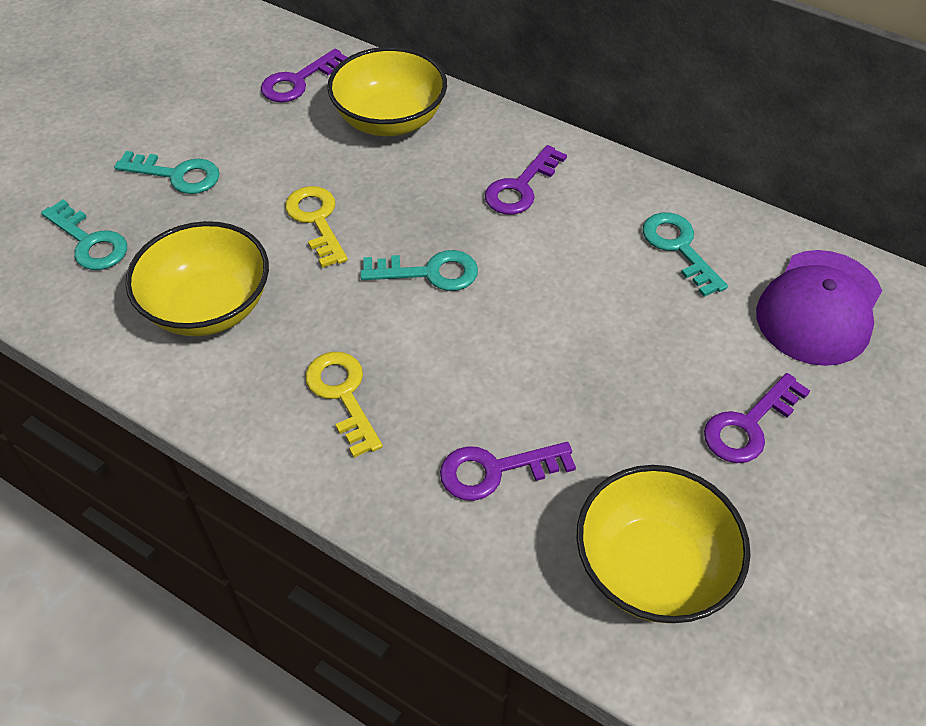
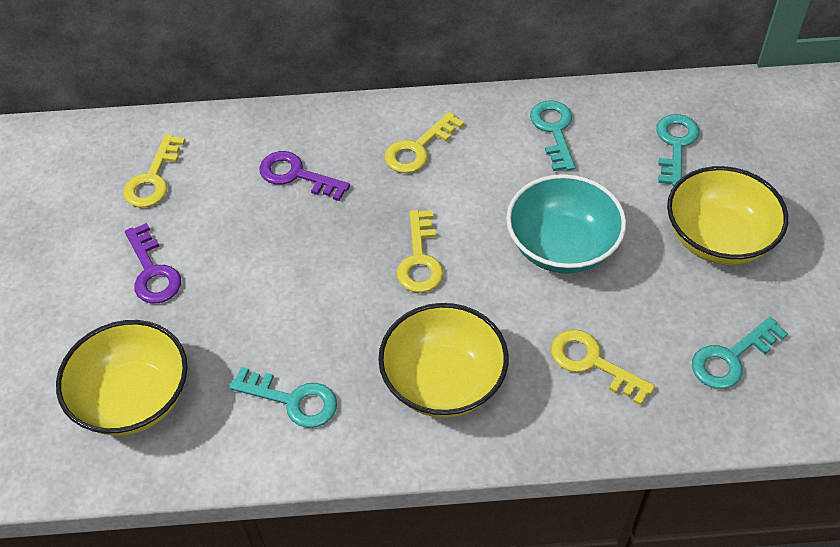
purple cap: 1 -> 0
purple key: 4 -> 2
turquoise bowl: 0 -> 1
yellow key: 2 -> 4

